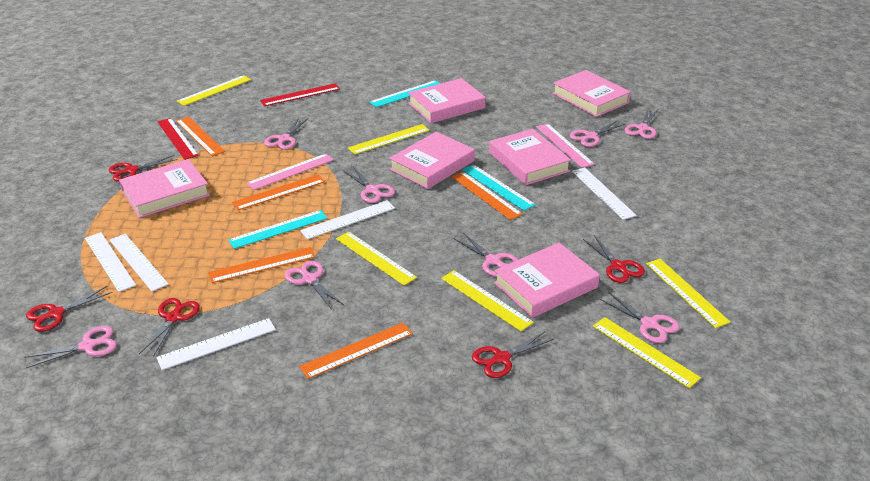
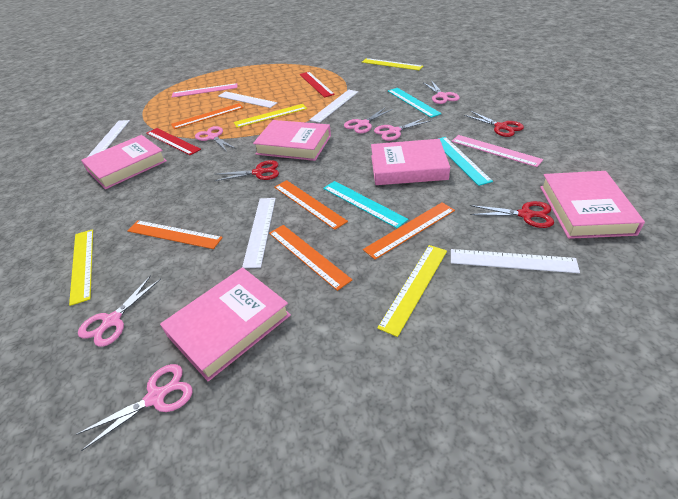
pink book: 6 -> 5
pink scissors: 8 -> 6
red scissors: 5 -> 3
yellow ruler: 6 -> 4

